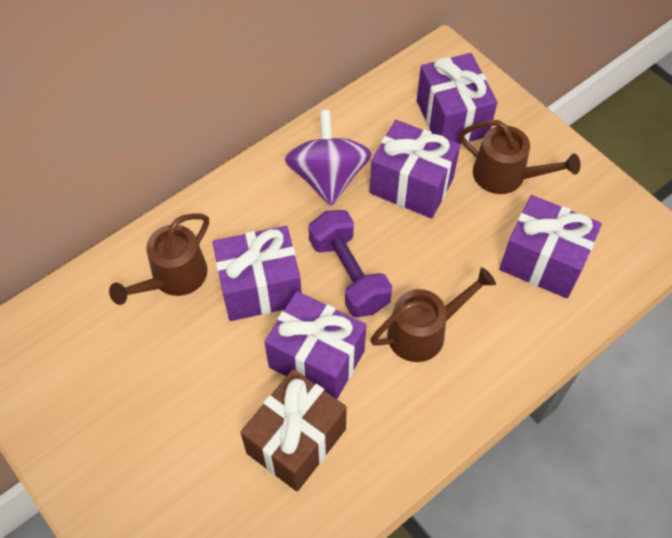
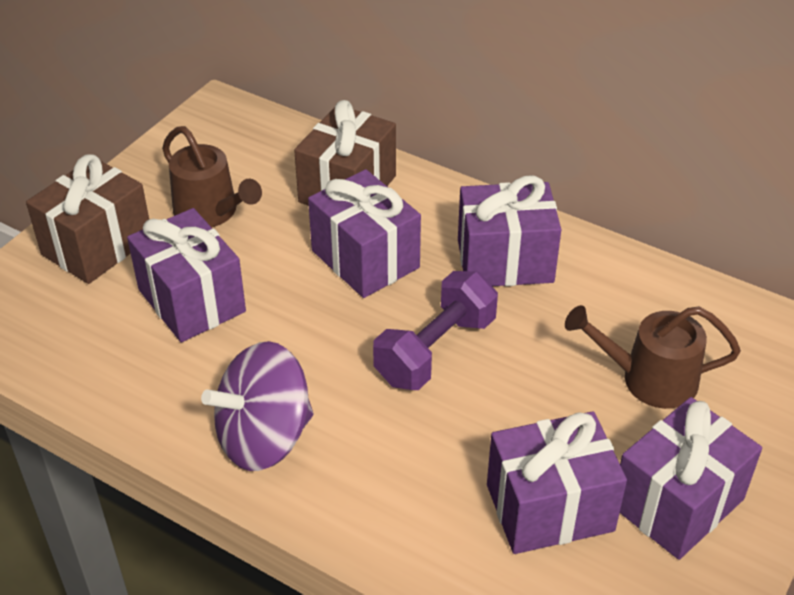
brown gift: 1 -> 2
brown watering can: 3 -> 2

